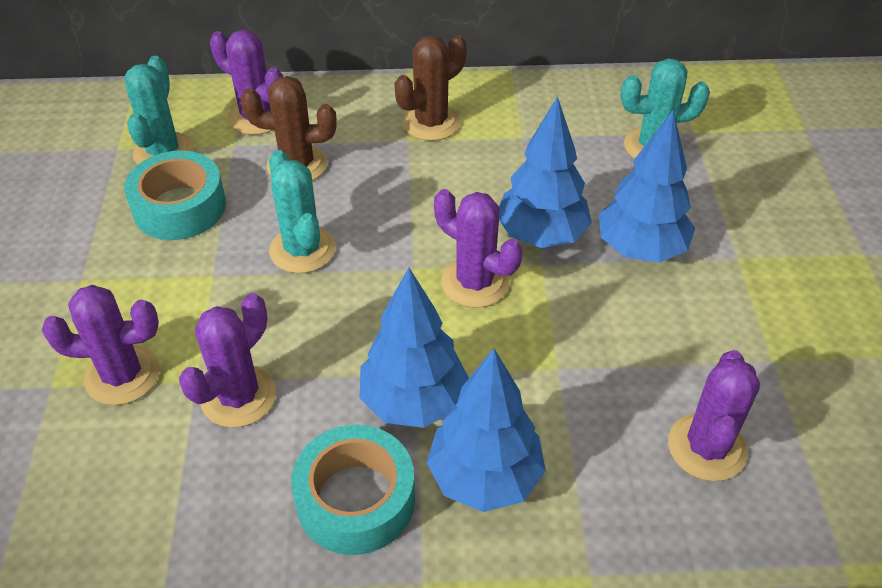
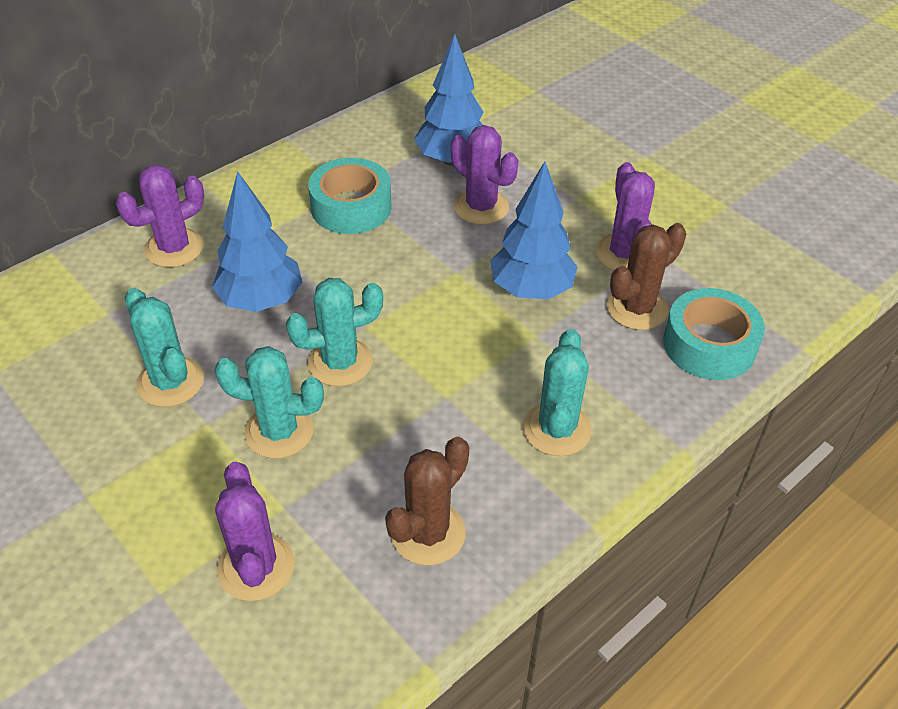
blue tree: 4 -> 3
purple cactus: 5 -> 4
turquoise cactus: 3 -> 4

